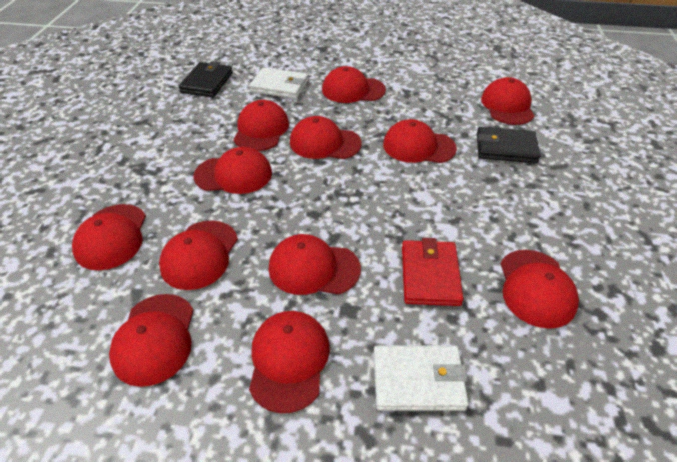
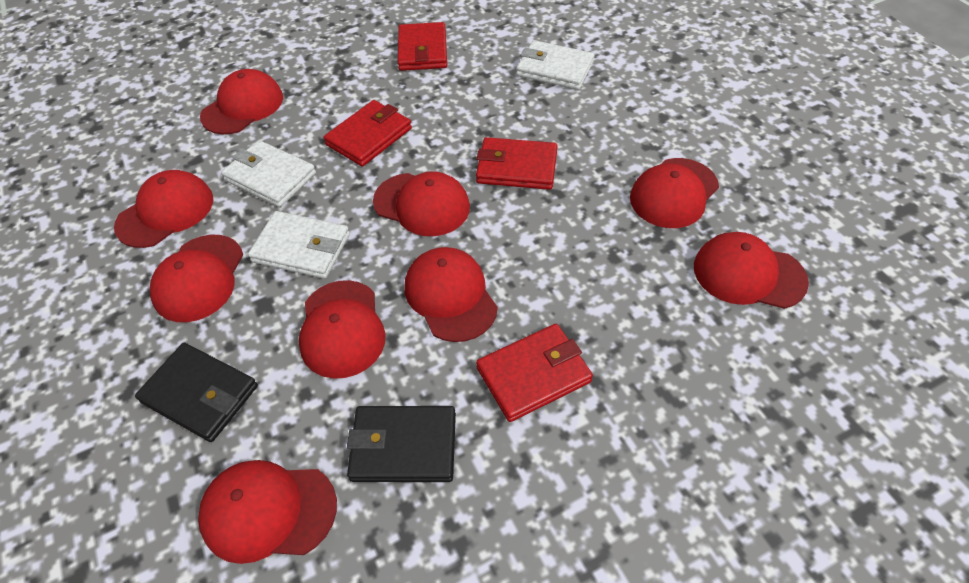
red cap: 12 -> 9
red wallet: 1 -> 4
white wallet: 2 -> 3

